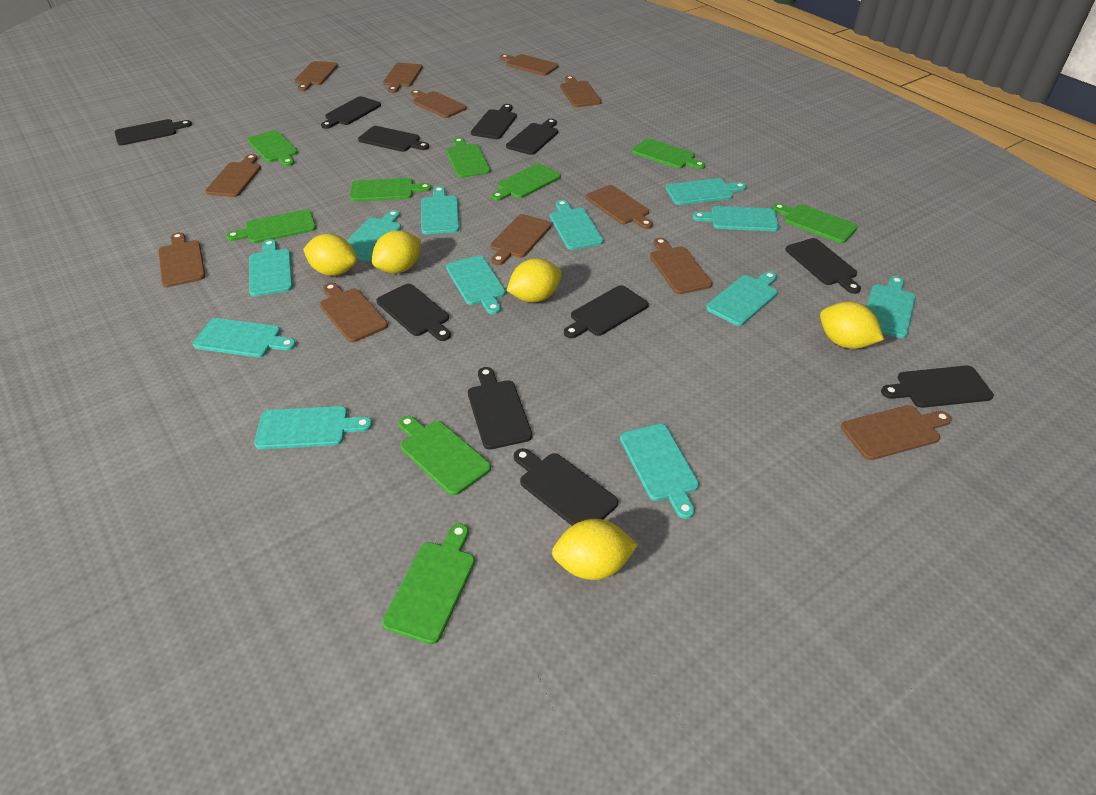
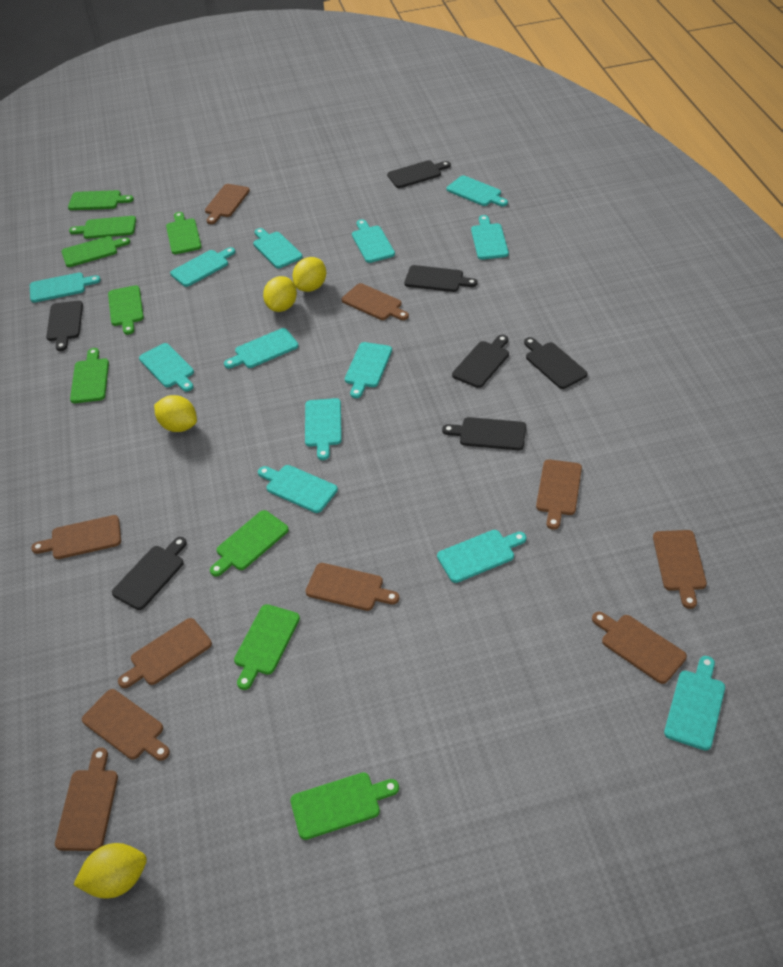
black cutting board: 11 -> 7
brown cutting board: 12 -> 10
turquoise cutting board: 12 -> 13
yellow lemon: 5 -> 4

